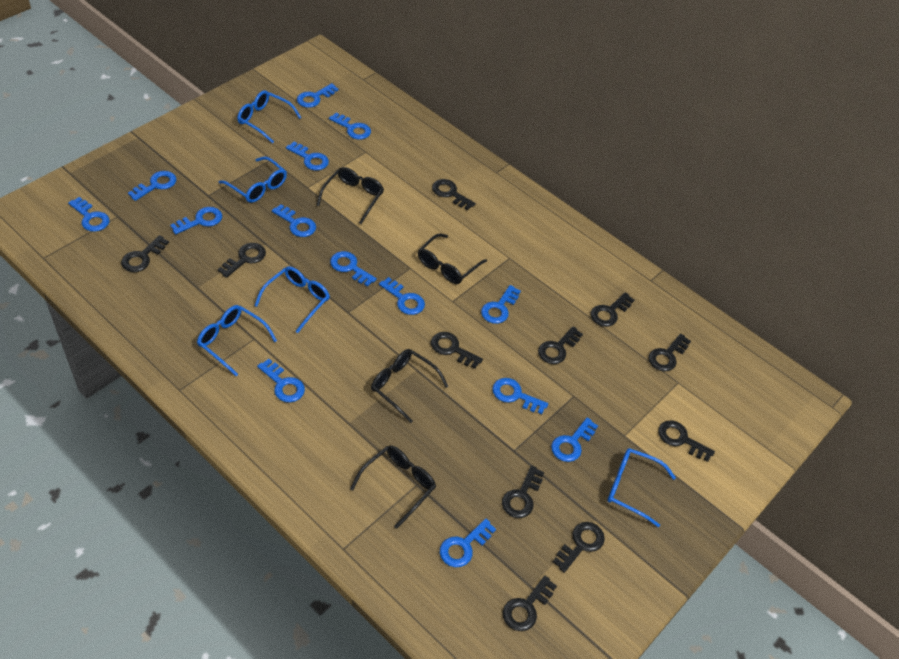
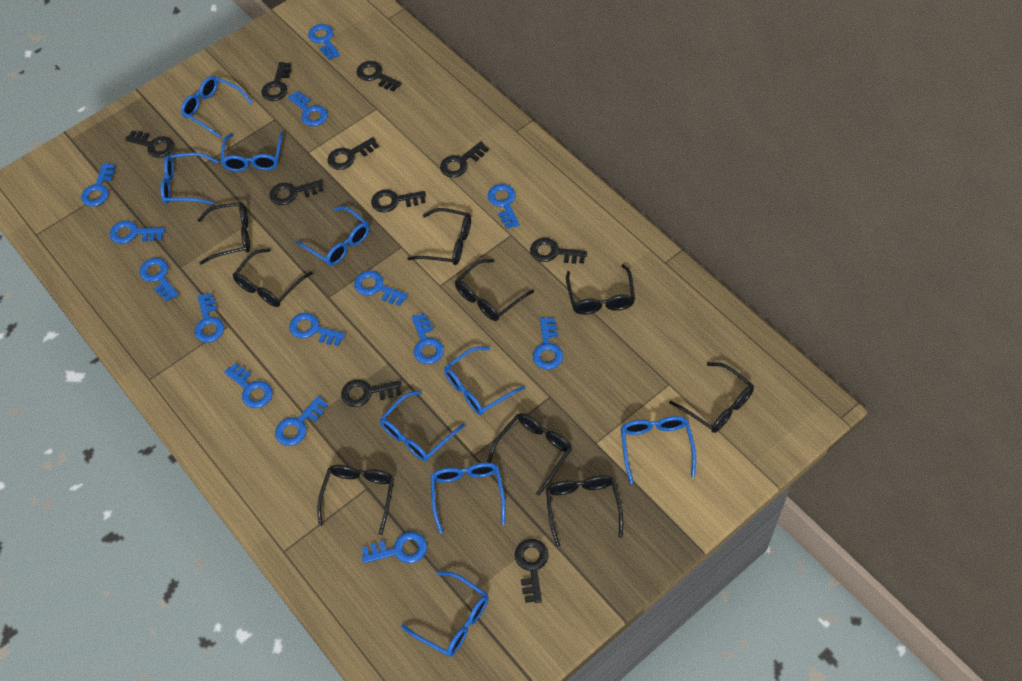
black glasses: 4 -> 9
black key: 11 -> 10
blue glasses: 5 -> 9

